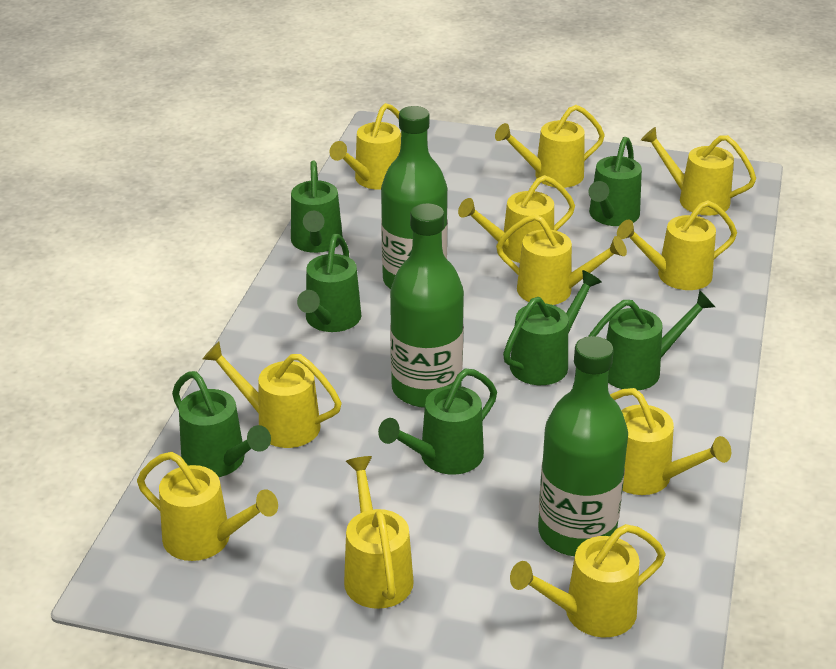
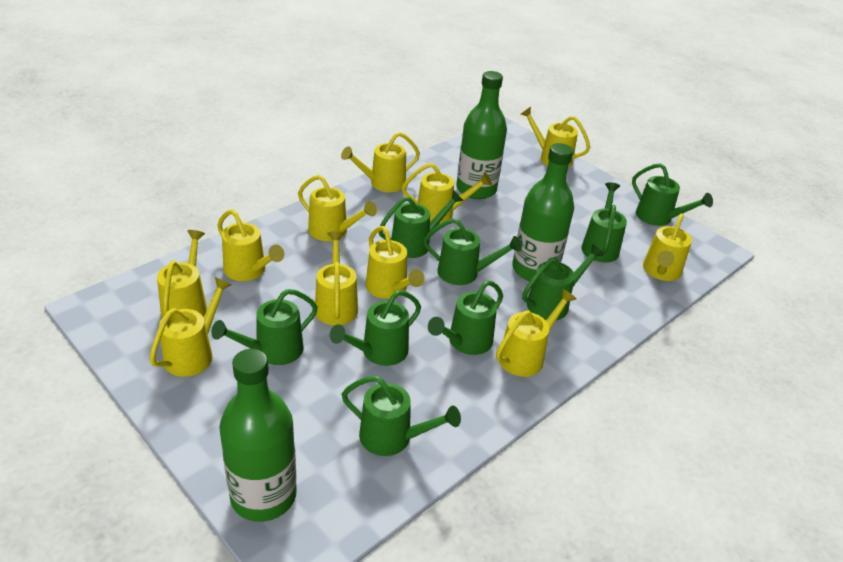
green watering can: 7 -> 9

